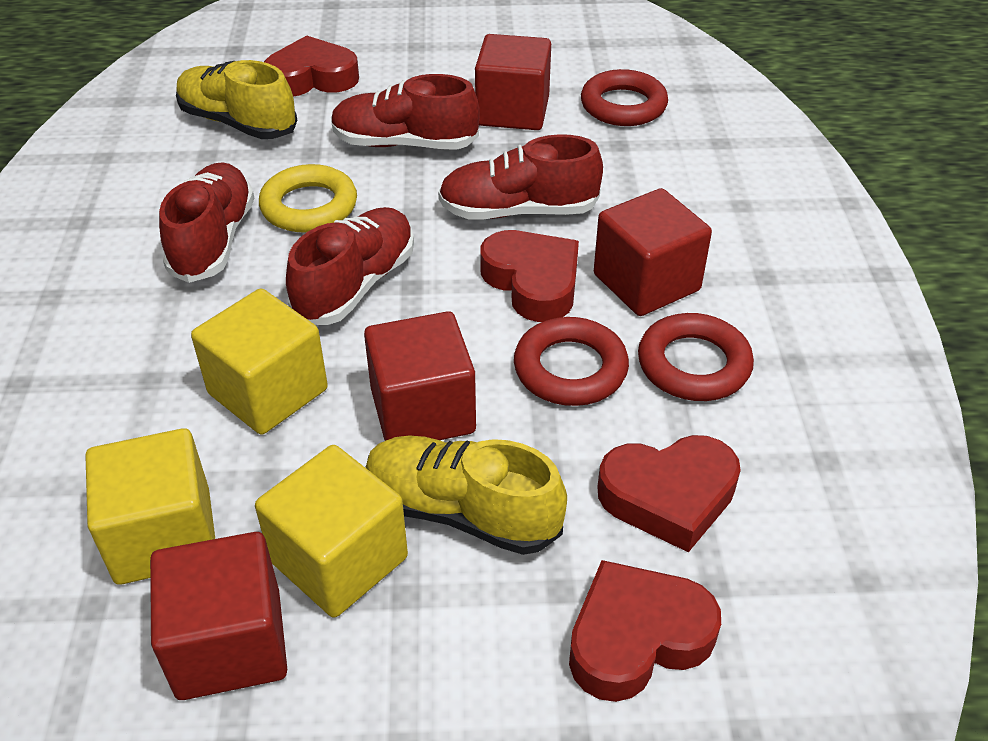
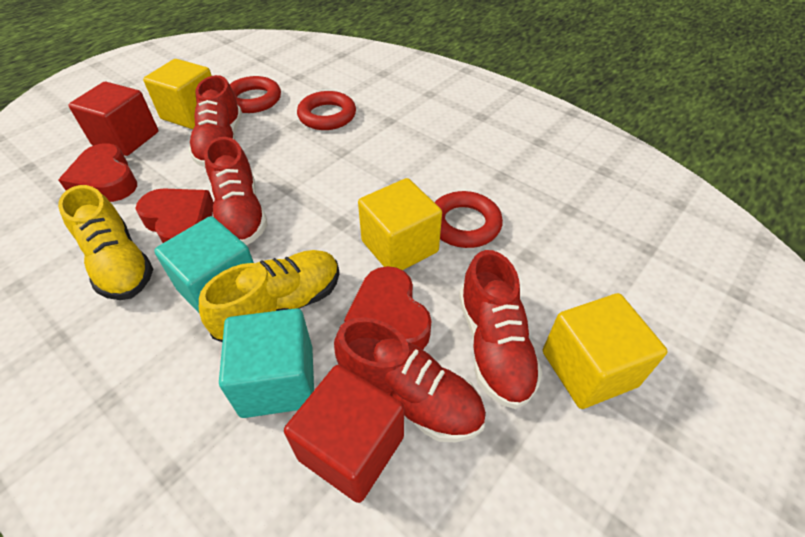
red cube: 4 -> 2
red heart: 4 -> 3
turquoise cube: 0 -> 2
yellow ring: 1 -> 0

